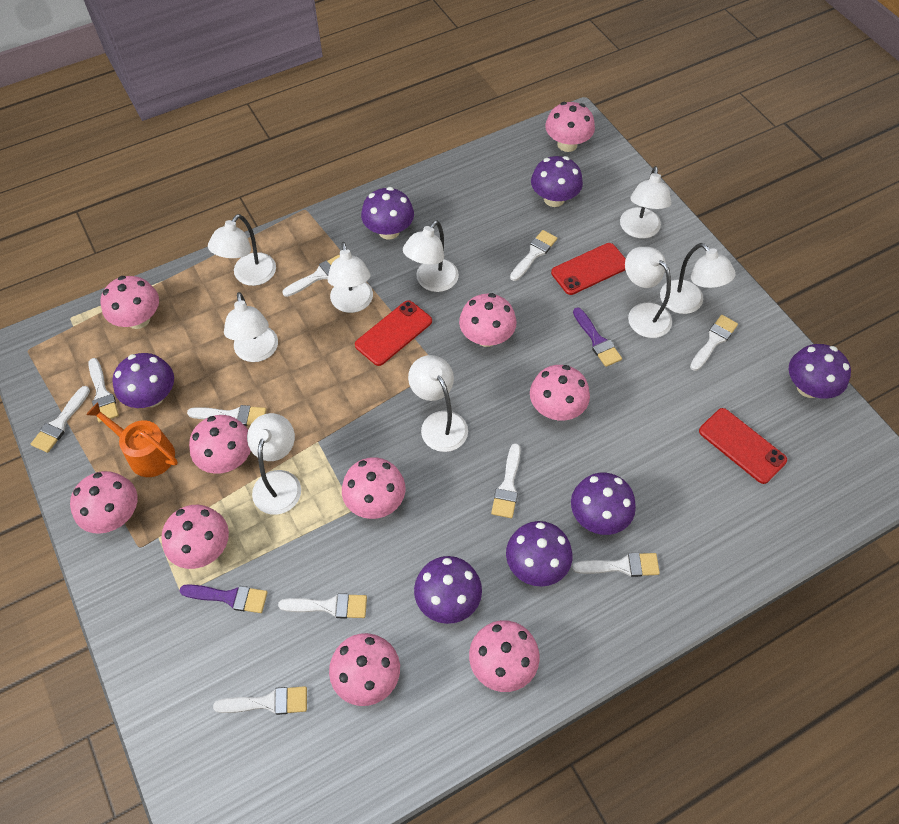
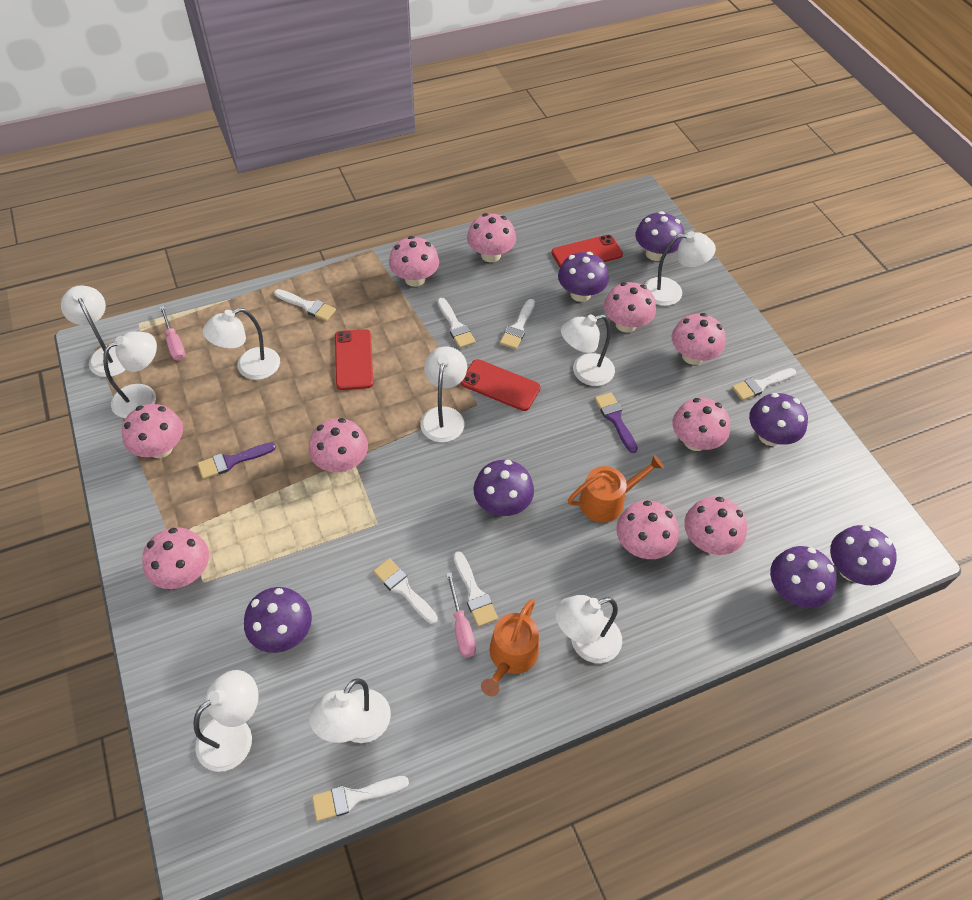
orange watering can: 1 -> 2
pink screwdriver: 0 -> 2
white brush: 10 -> 7

